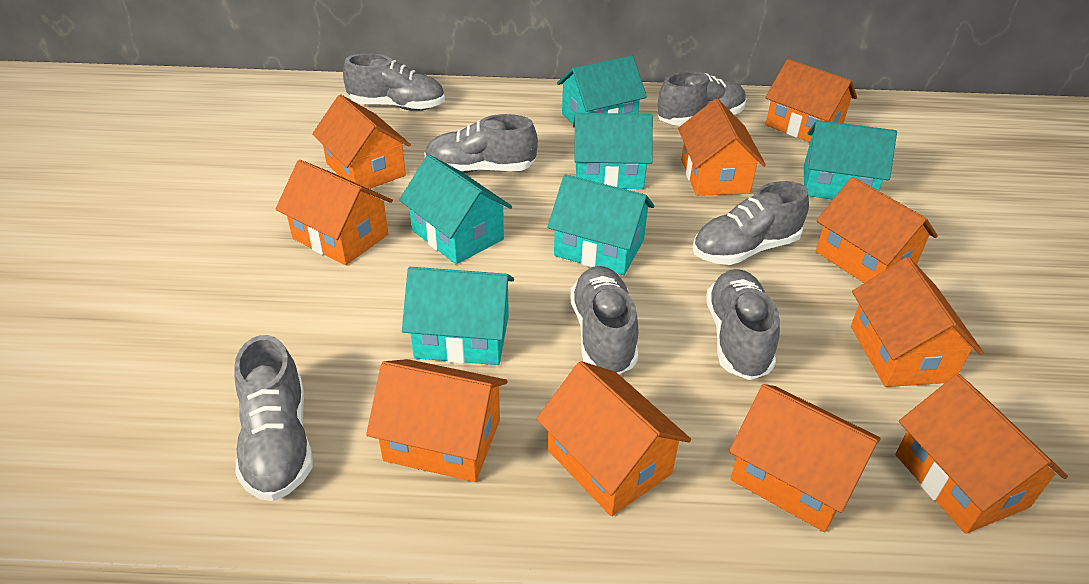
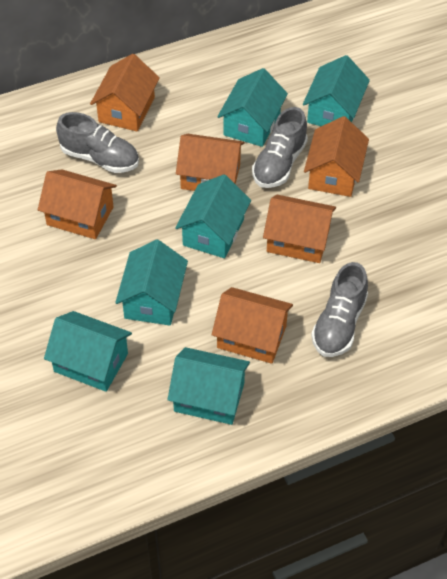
grey shoe: 7 -> 3
orange house: 10 -> 6

